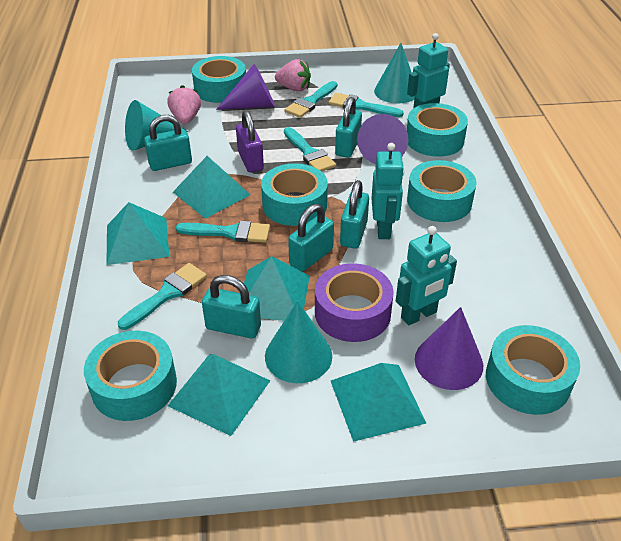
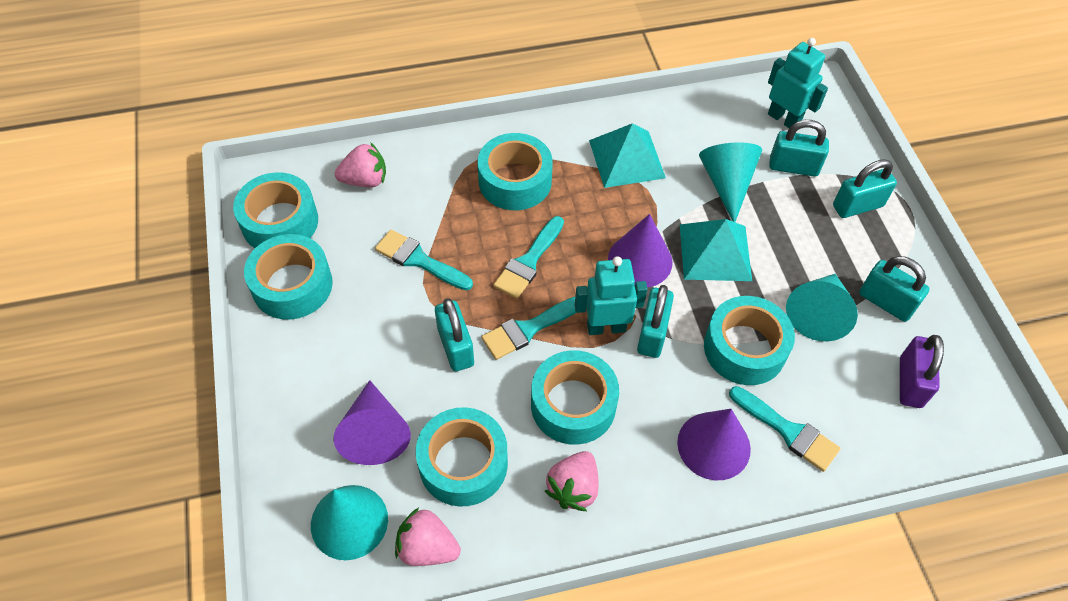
pink strawberry: 2 -> 3
purple tape: 1 -> 0
turquoise brush: 5 -> 4
turquoise pyramid: 5 -> 2
turquoise robot: 3 -> 2

